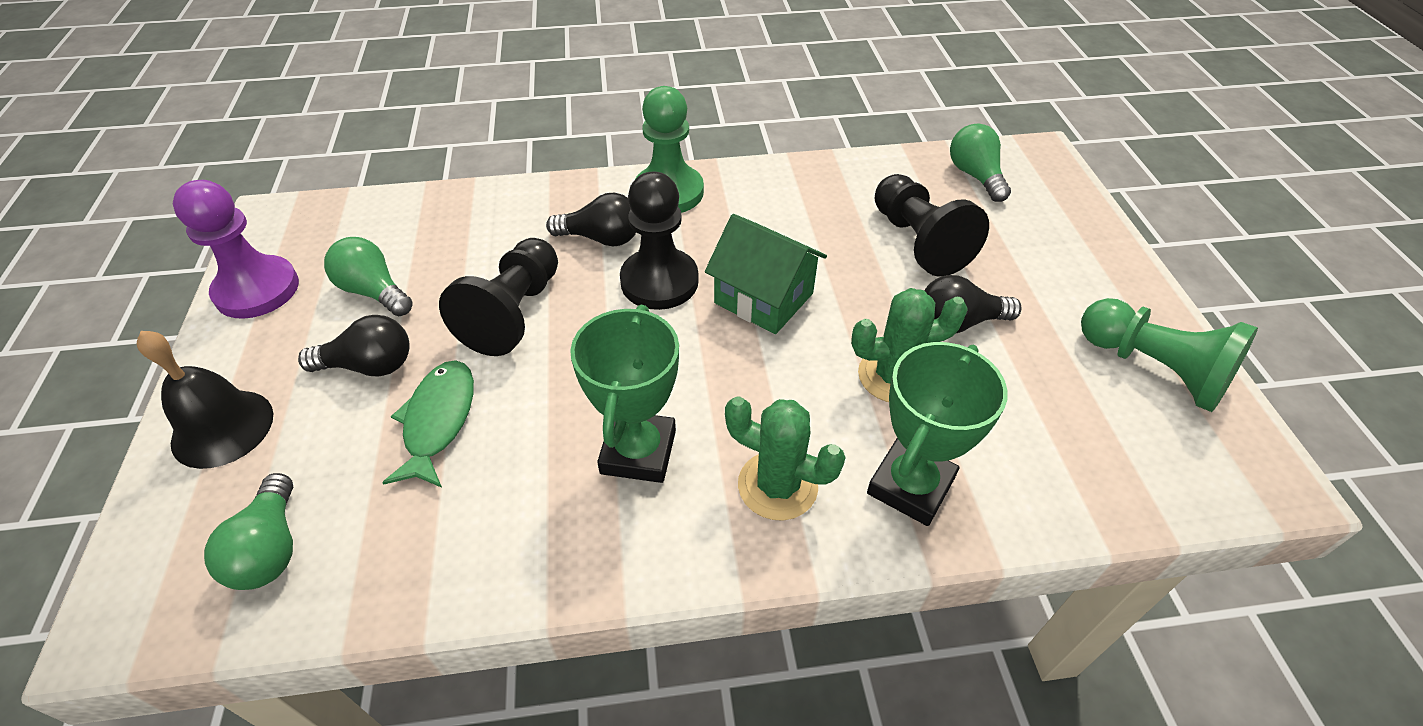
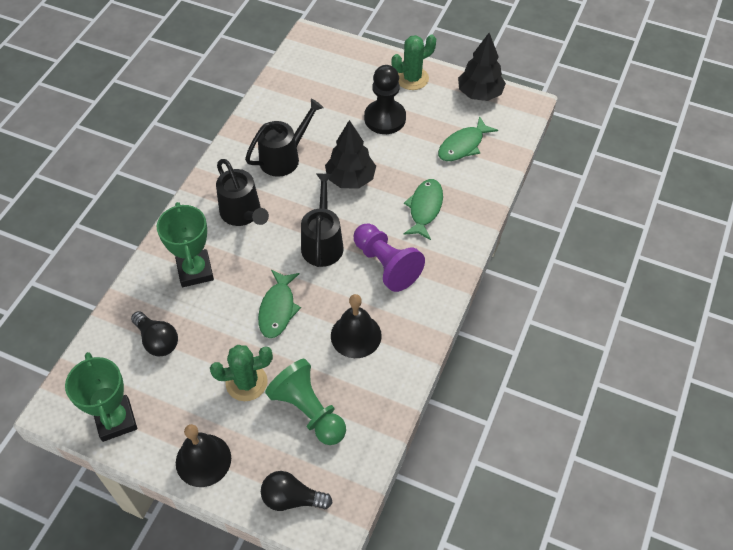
black bell: 1 -> 2
black light bulb: 3 -> 2
black pawn: 3 -> 1
black tree: 0 -> 2
black watering can: 0 -> 3
green fish: 1 -> 3
green house: 1 -> 0
green light bulb: 3 -> 0
green pawn: 2 -> 1

